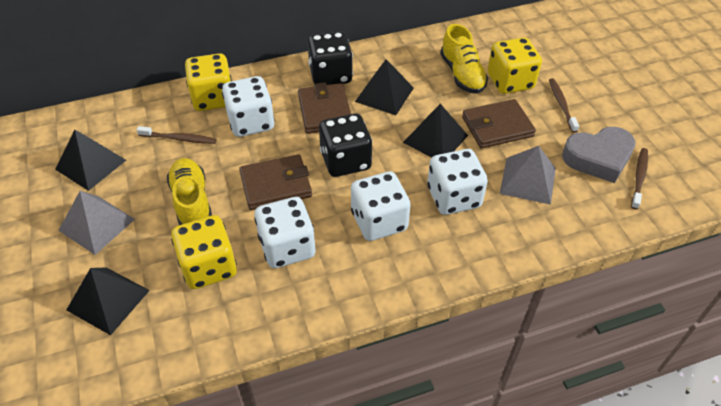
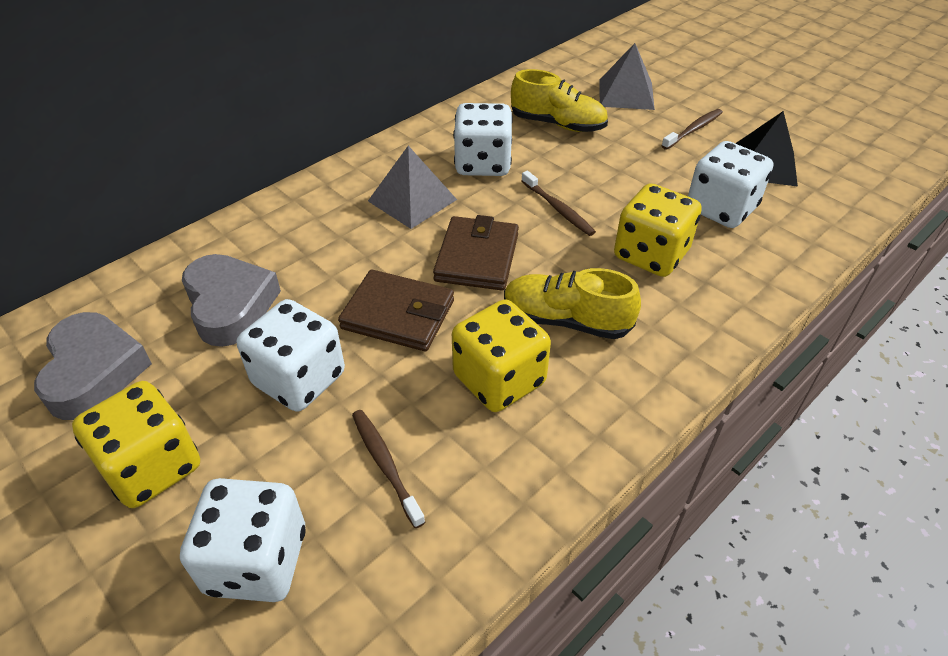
black dice: 2 -> 0
black pyramid: 4 -> 1
brown wallet: 3 -> 2
grey heart: 1 -> 2

